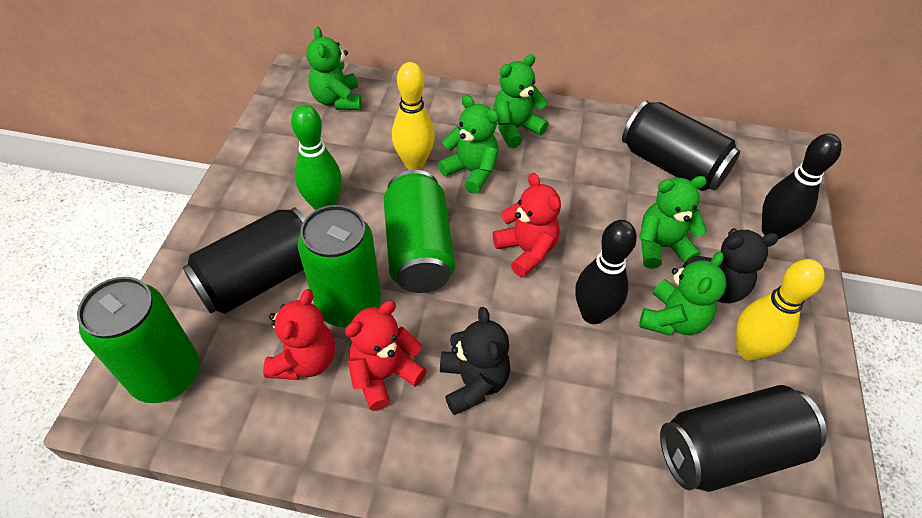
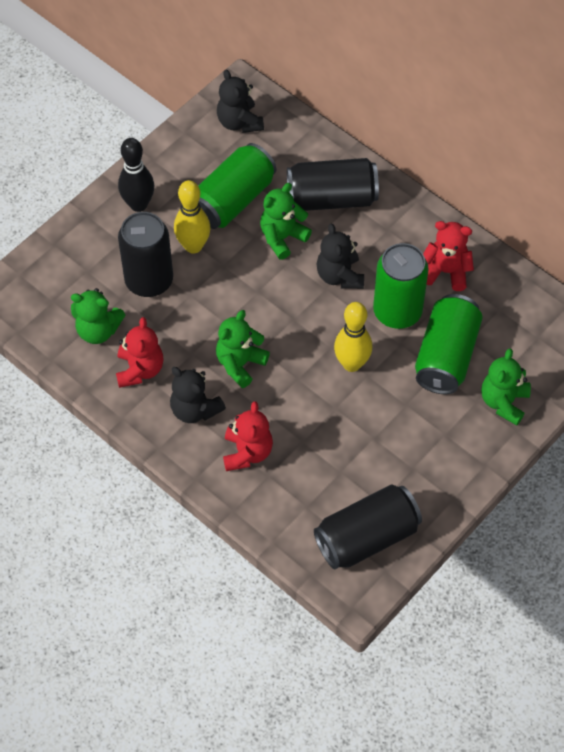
black bowling pin: 2 -> 1
black teddy bear: 2 -> 3
green bowling pin: 1 -> 0
green teddy bear: 5 -> 4

